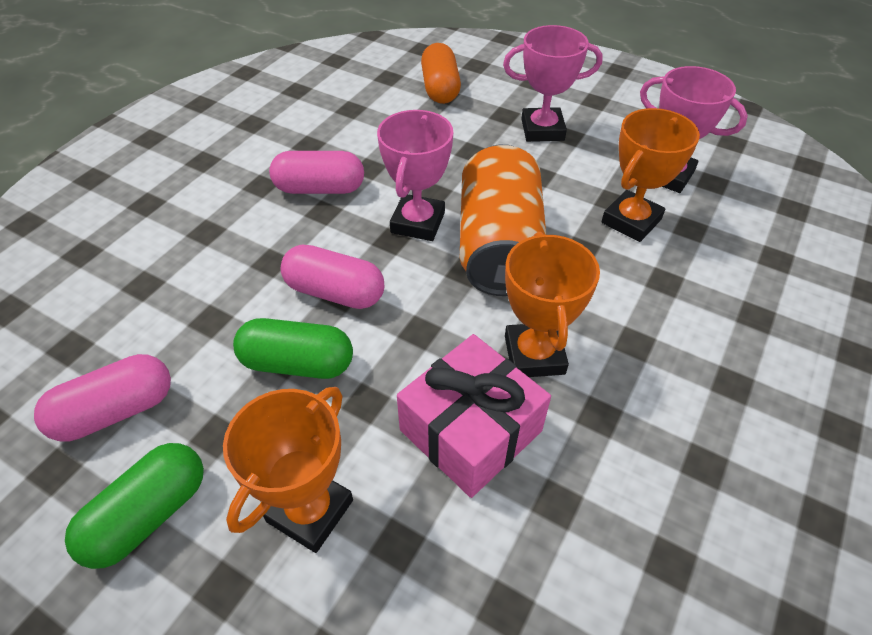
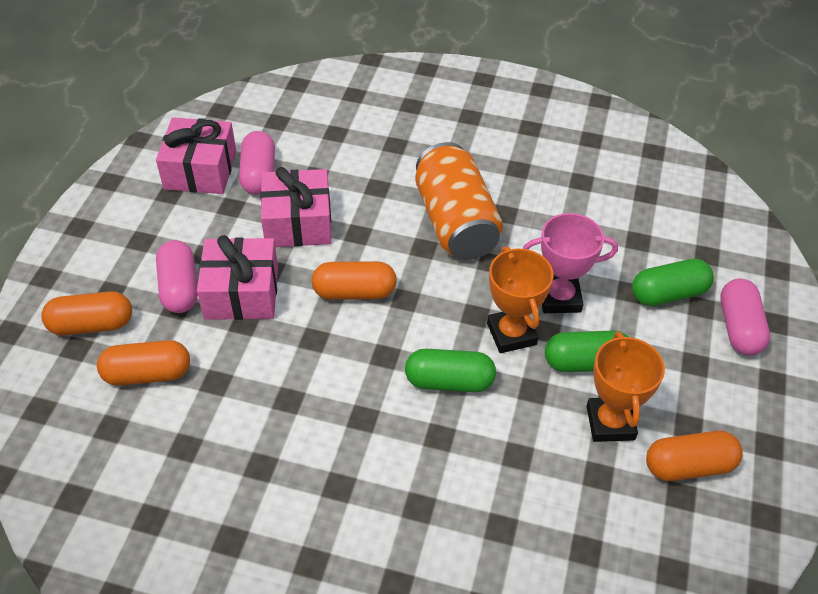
green capsule: 2 -> 3
orange capsule: 1 -> 4
orange trophy: 3 -> 2
pink gift: 1 -> 3
pink trophy: 3 -> 1

